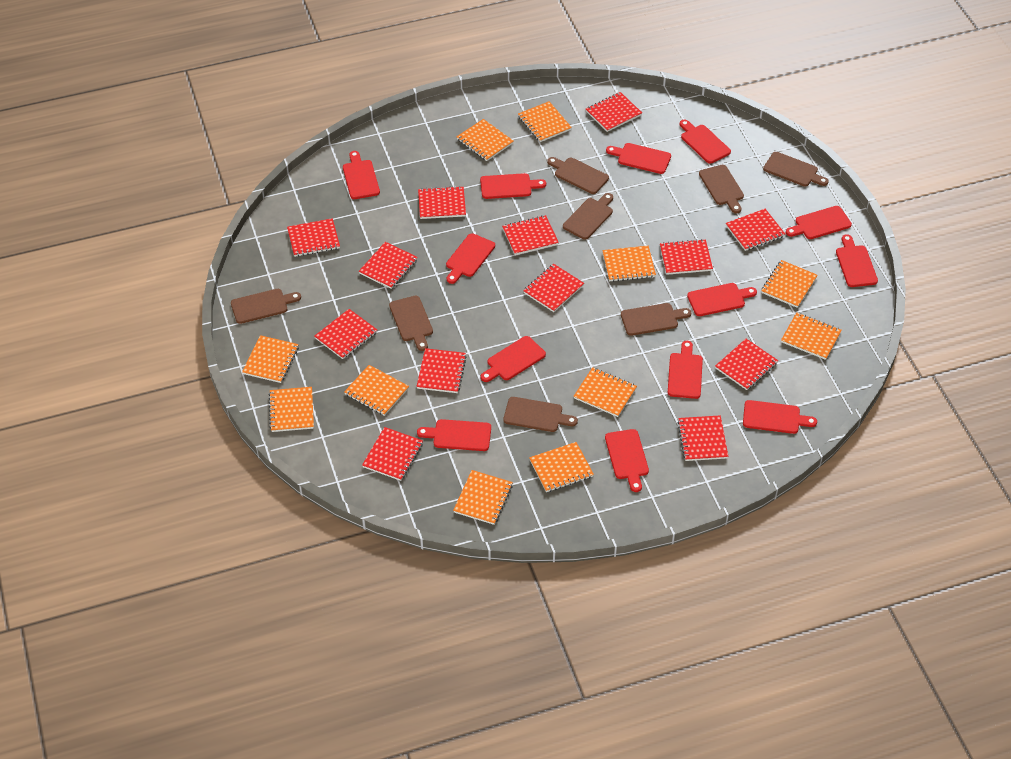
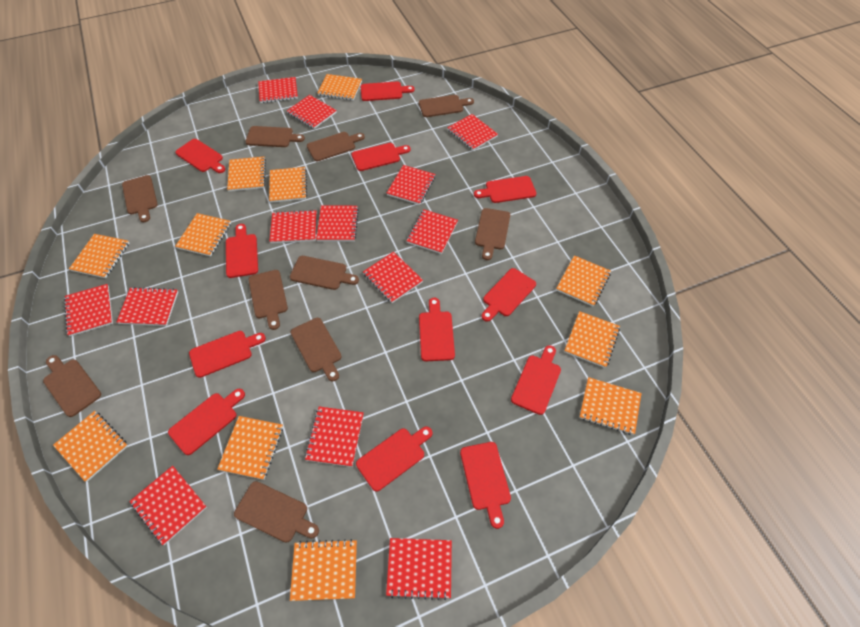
brown cutting board: 8 -> 10
red cutting board: 13 -> 12

